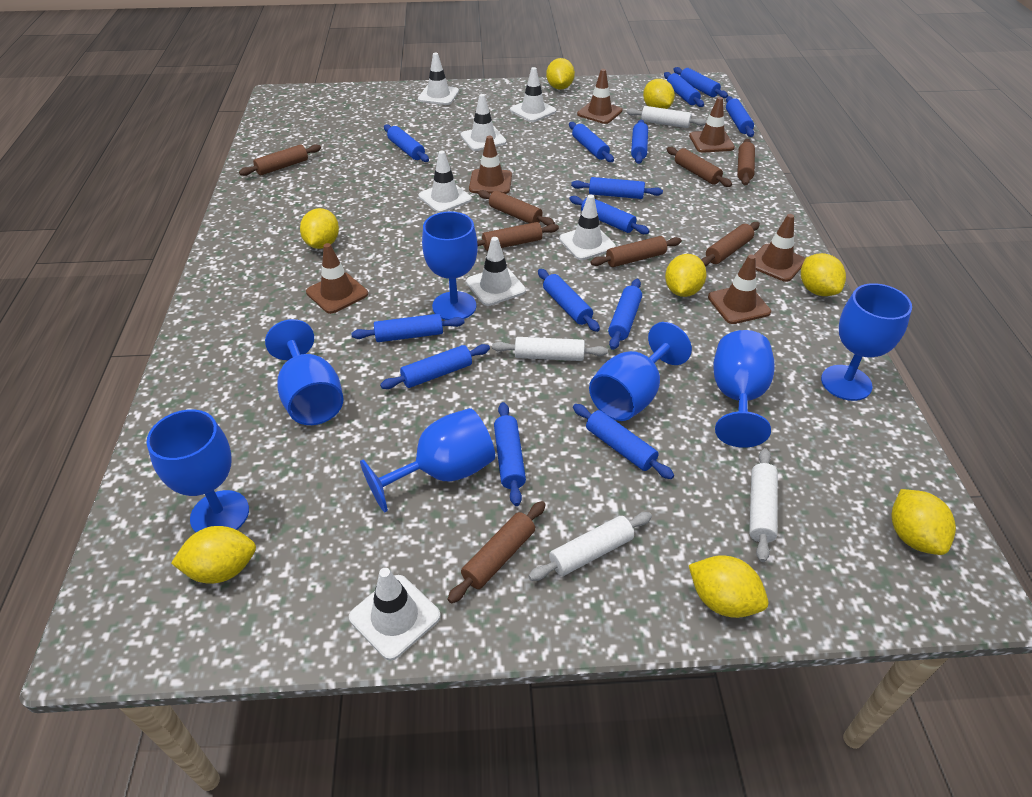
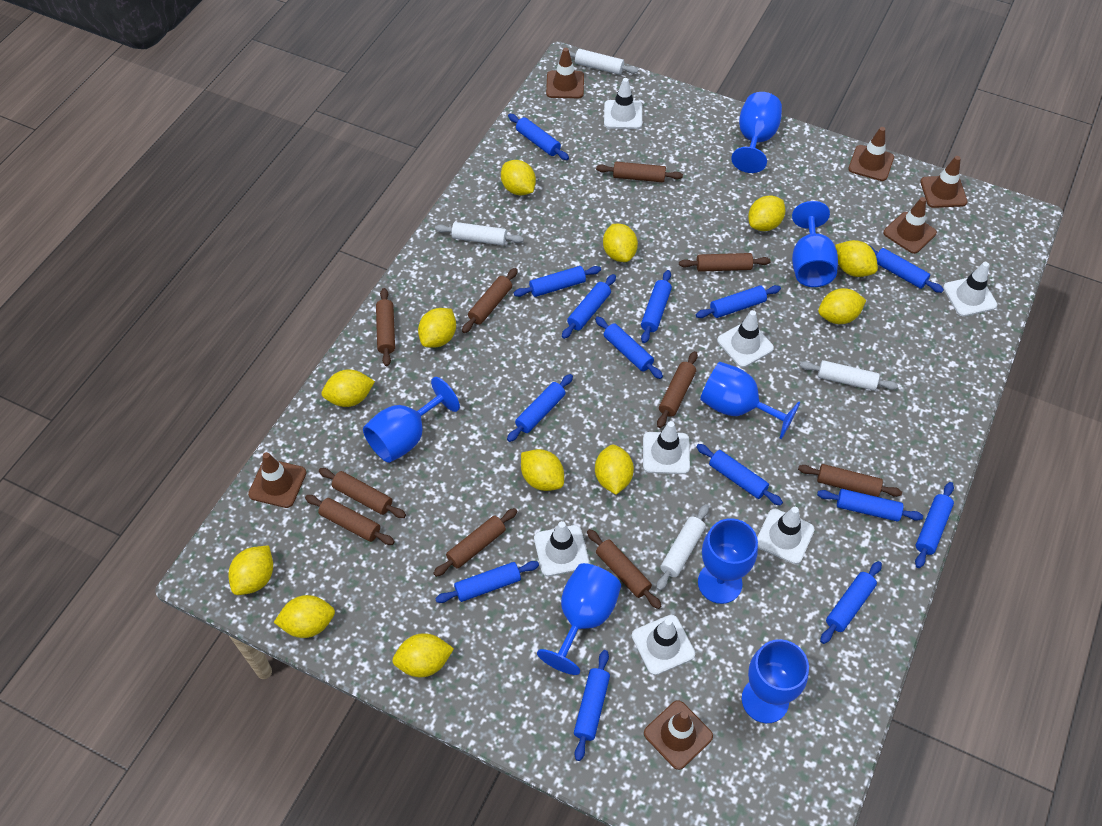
brown rolling pin: 8 -> 10
yellow lemon: 8 -> 12

